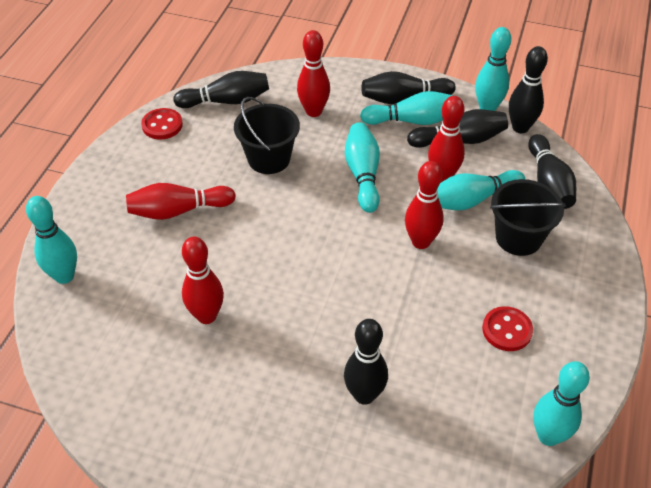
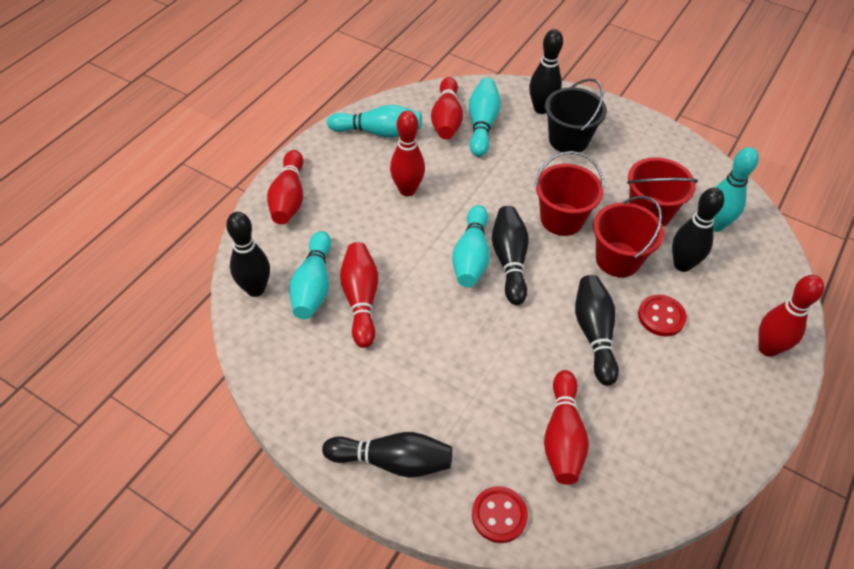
black bucket: 2 -> 1
red bowling pin: 5 -> 6
red bucket: 0 -> 3
turquoise bowling pin: 6 -> 5

